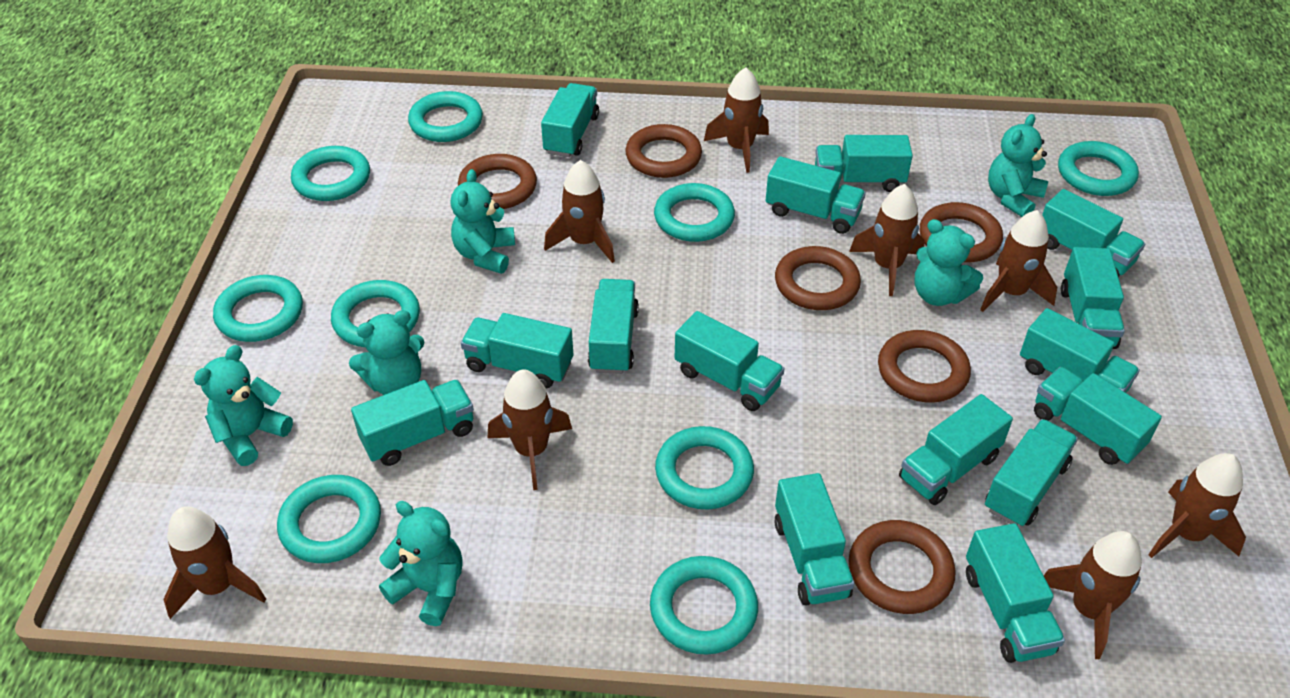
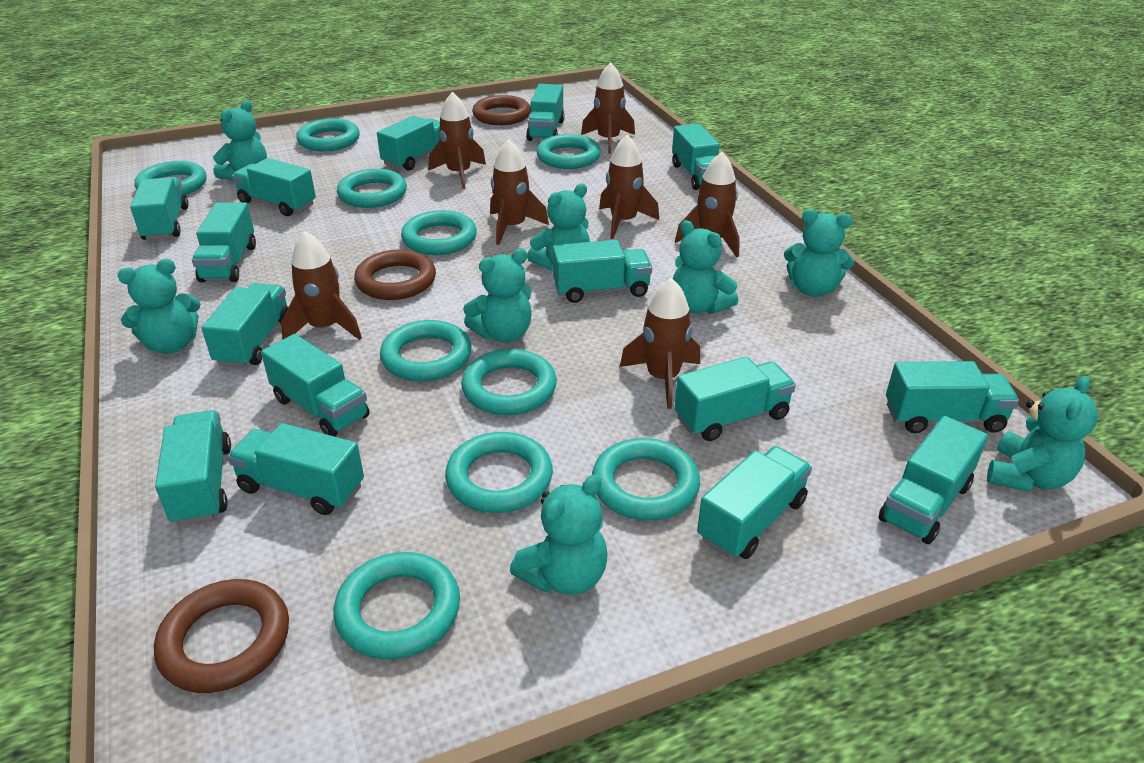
brown ring: 6 -> 3
brown rocket: 8 -> 7
turquoise ring: 9 -> 10
turquoise teddy bear: 6 -> 8

